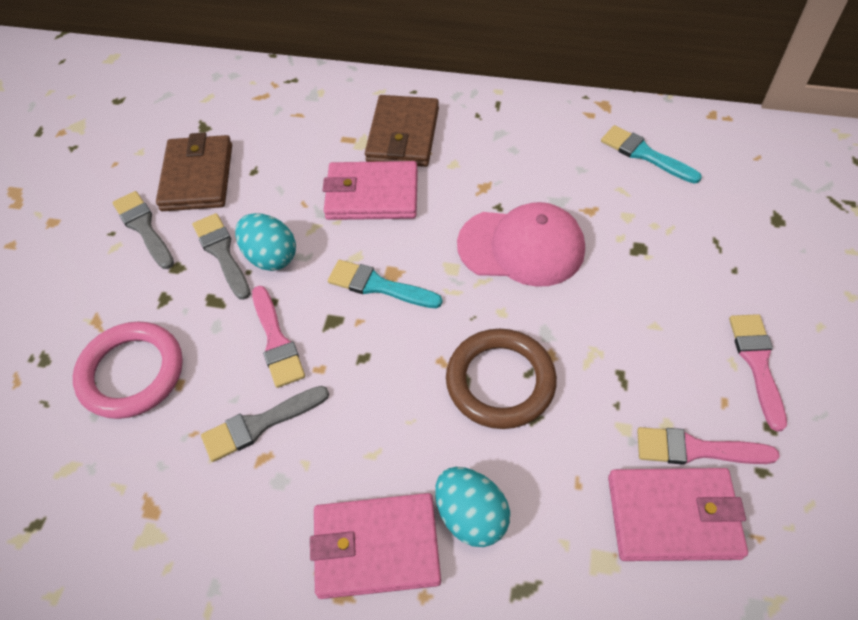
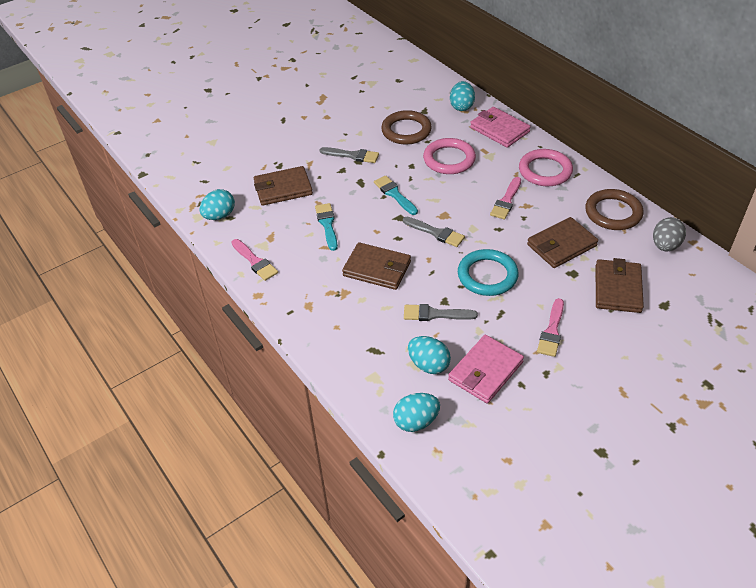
brown ring: 1 -> 2
brown wallet: 2 -> 4
grey egg: 0 -> 1
pink cap: 1 -> 0
pink ring: 1 -> 2
pink wallet: 3 -> 2
turquoise egg: 2 -> 4
turquoise ring: 0 -> 1

